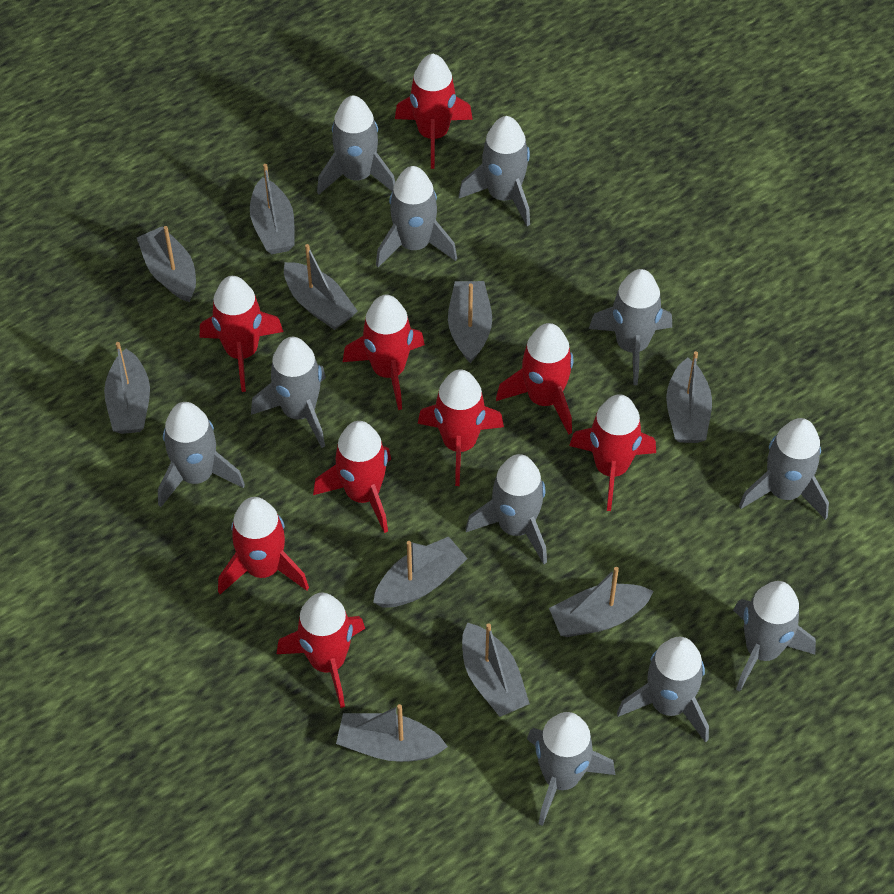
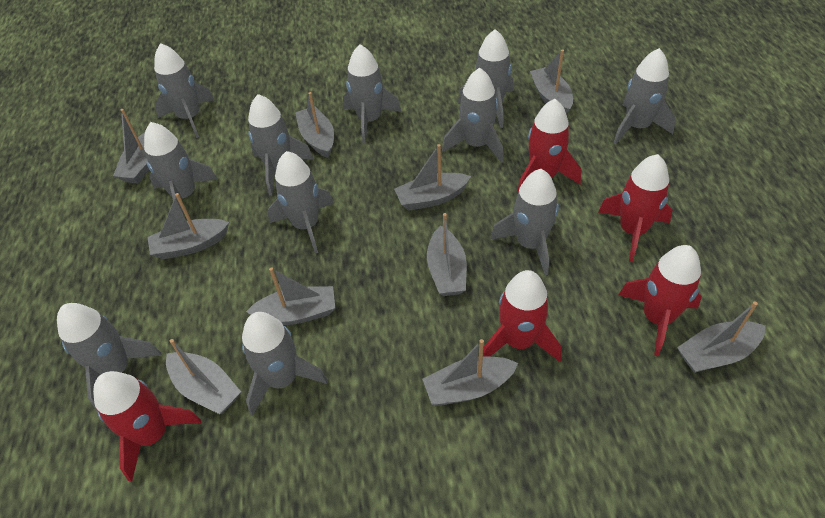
red rocket: 9 -> 5

